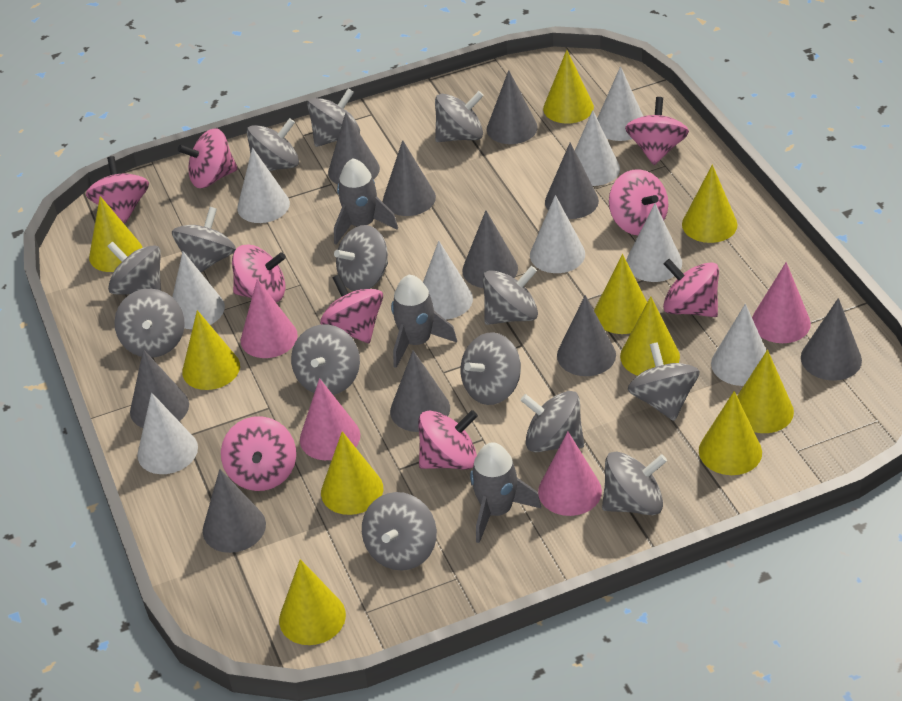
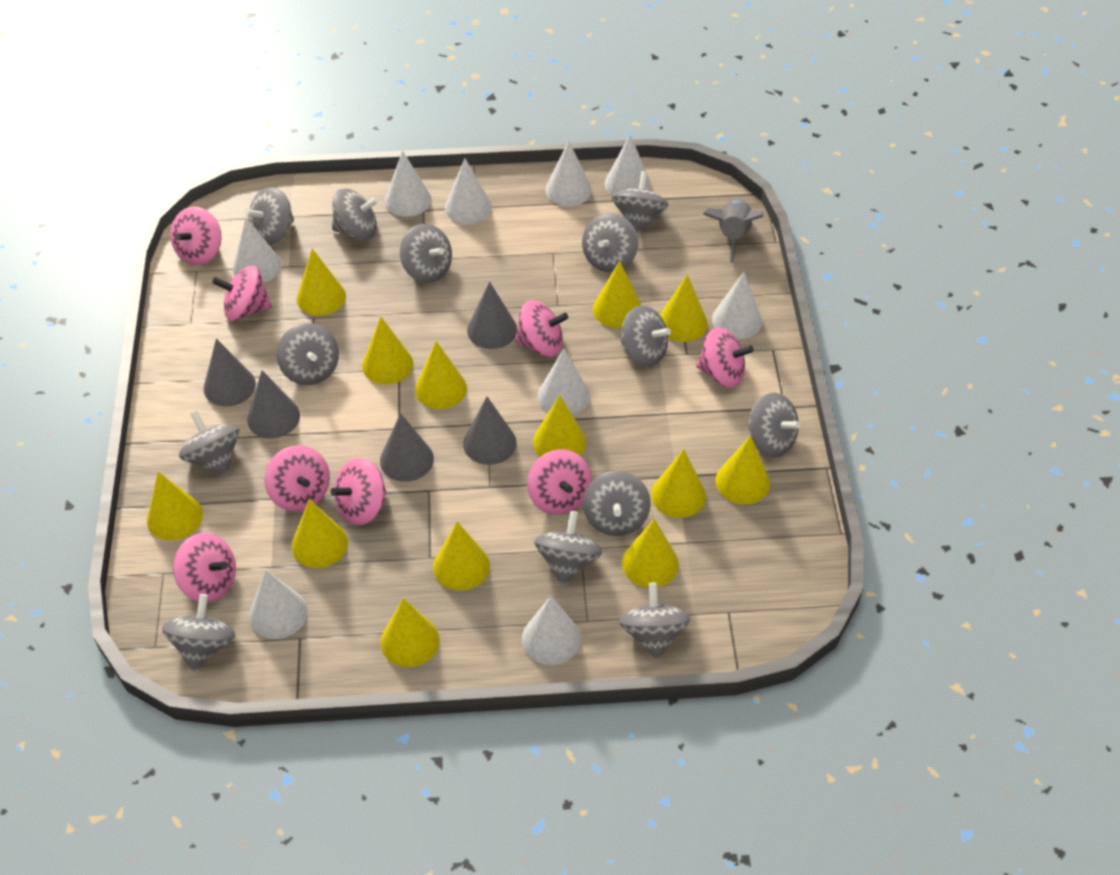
grey cone: 10 -> 5
grey rocket: 3 -> 1
grey spinning top: 14 -> 13
pink cone: 4 -> 0
pink spinning top: 9 -> 8
yellow cone: 10 -> 13

